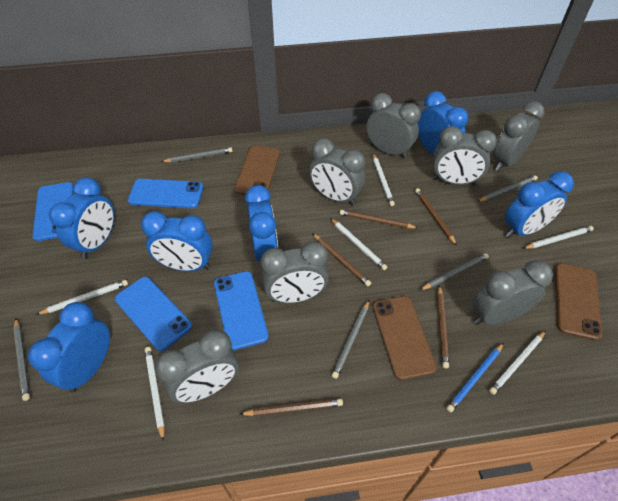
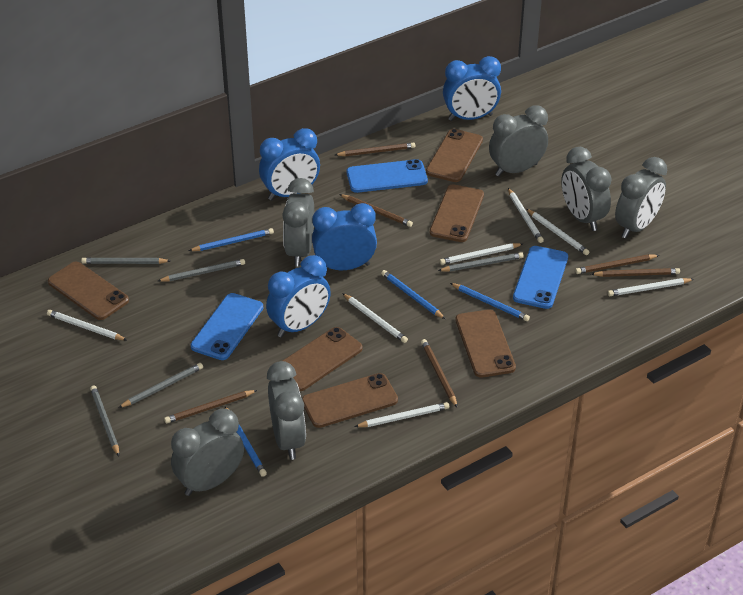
blue clock: 6 -> 4
blue pencil: 1 -> 4
blue phone: 4 -> 3
brown pencil: 5 -> 6
brown phone: 3 -> 6
grey clock: 7 -> 6
white pencil: 6 -> 7

